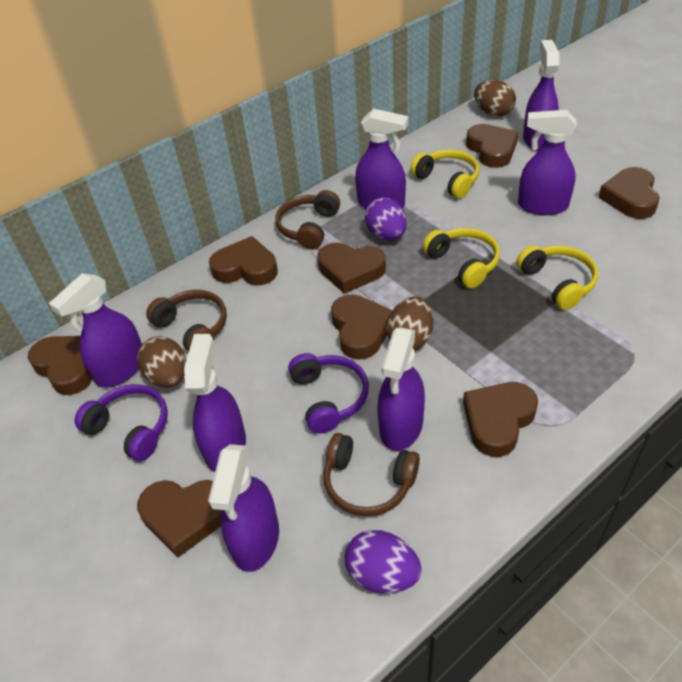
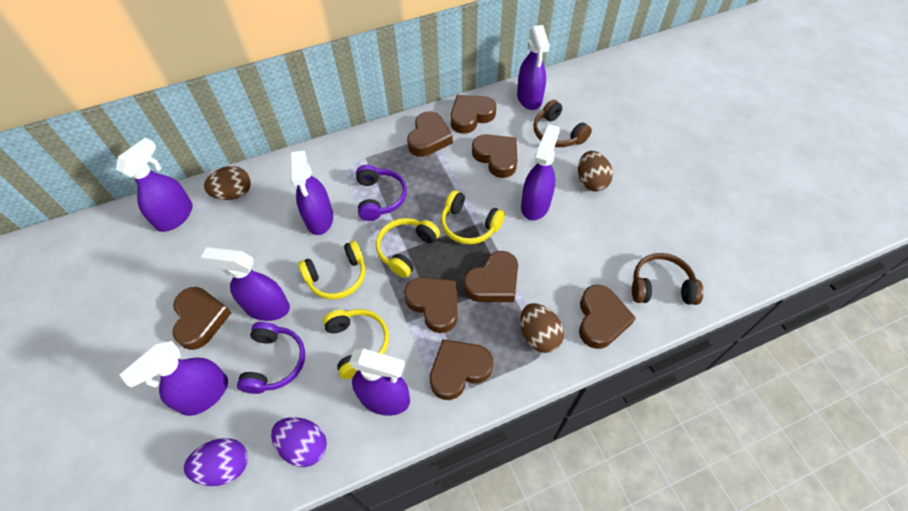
brown headphones: 3 -> 2
yellow headphones: 3 -> 4

